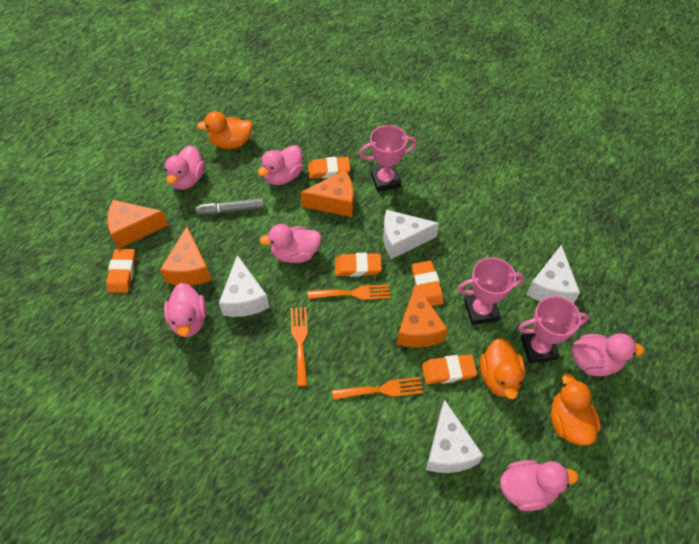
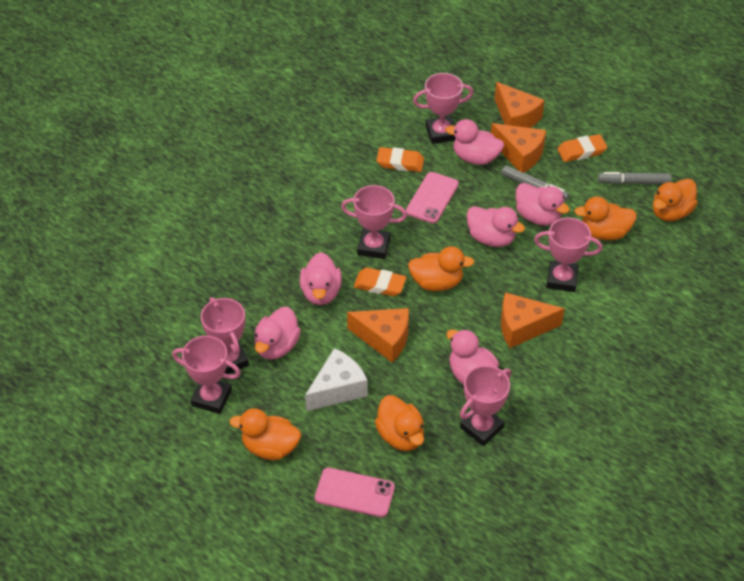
grey marker: 1 -> 2
orange duck: 3 -> 5
orange eraser: 5 -> 3
orange fork: 3 -> 0
pink phone: 0 -> 2
pink trophy: 3 -> 6
white cheese: 4 -> 1

